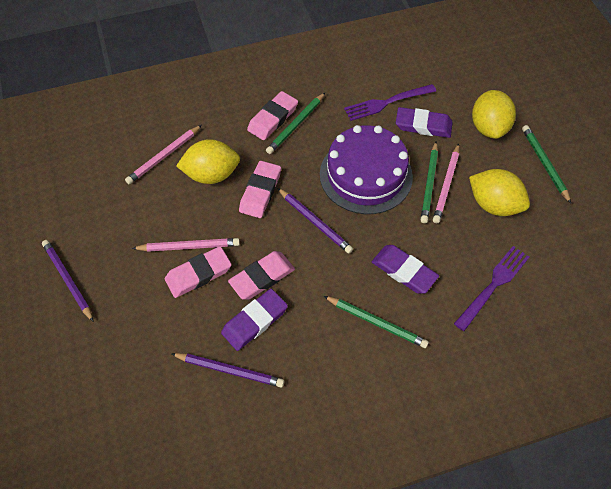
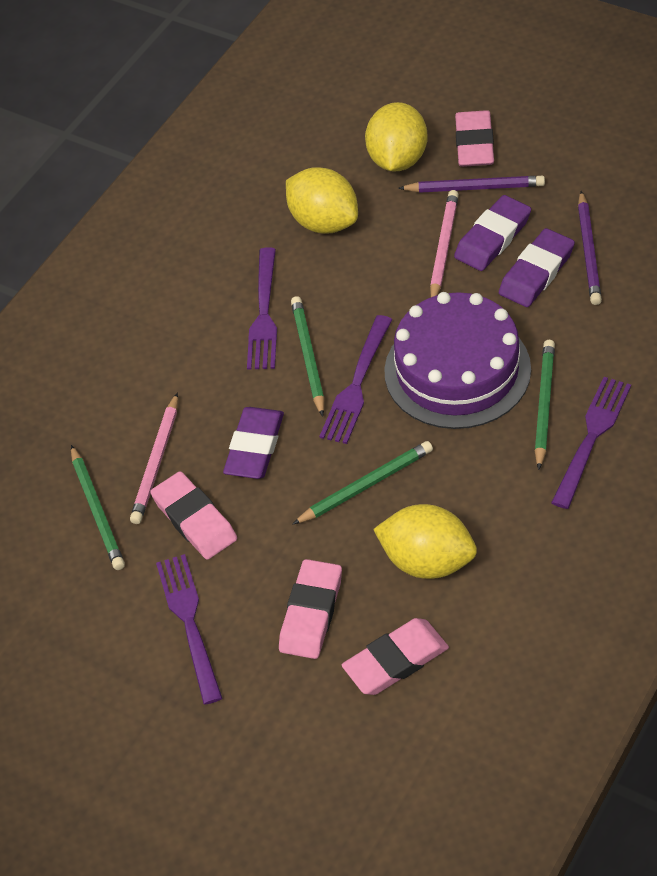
pink pencil: 3 -> 2
purple fork: 2 -> 4
purple pencil: 3 -> 2

